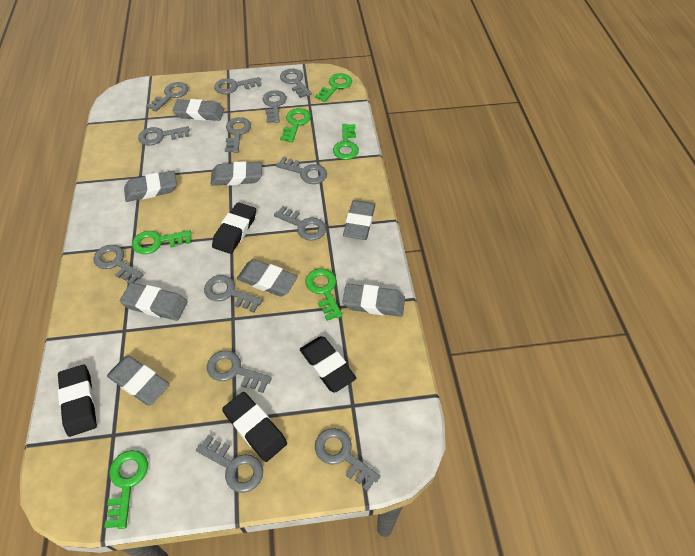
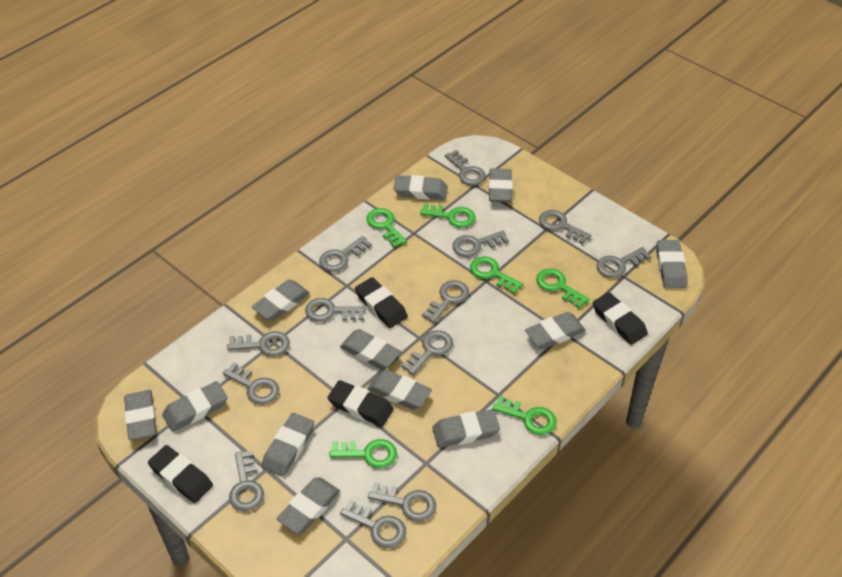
grey eraser: 8 -> 12

